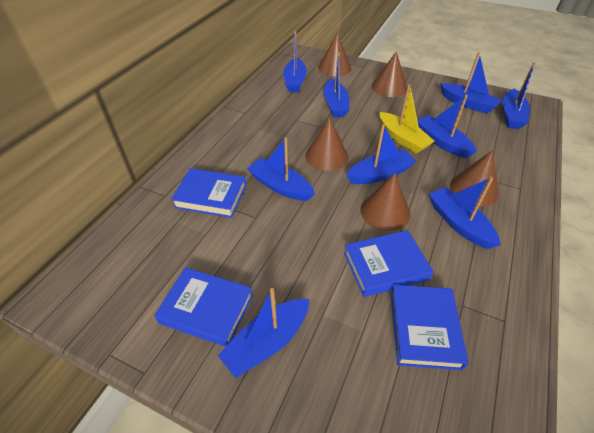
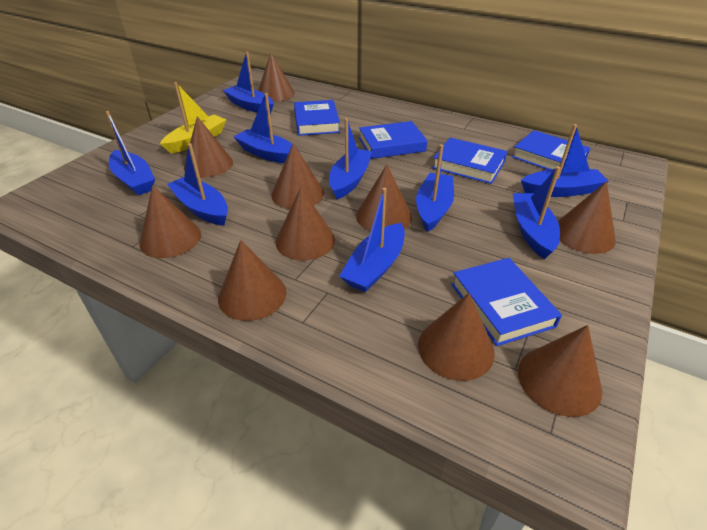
blue book: 4 -> 5
brown cone: 5 -> 10

